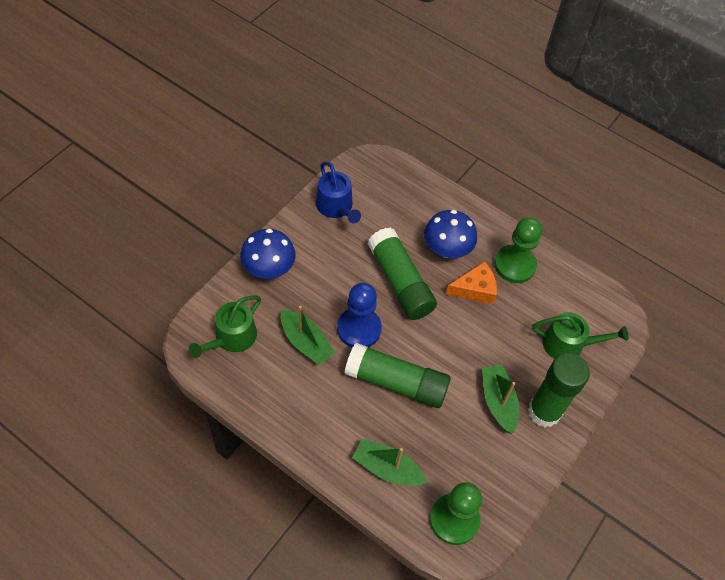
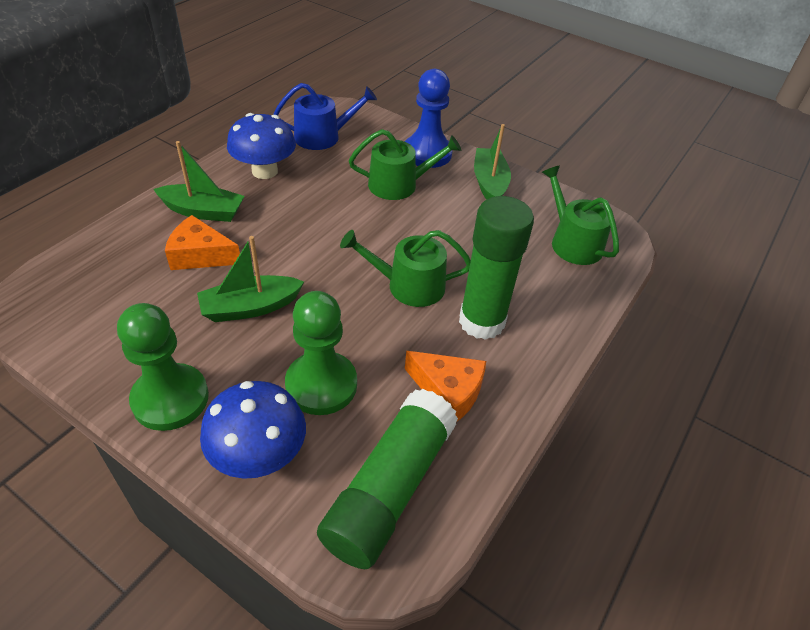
green glue stick: 3 -> 2
green watering can: 2 -> 3
orange cheese: 1 -> 2

